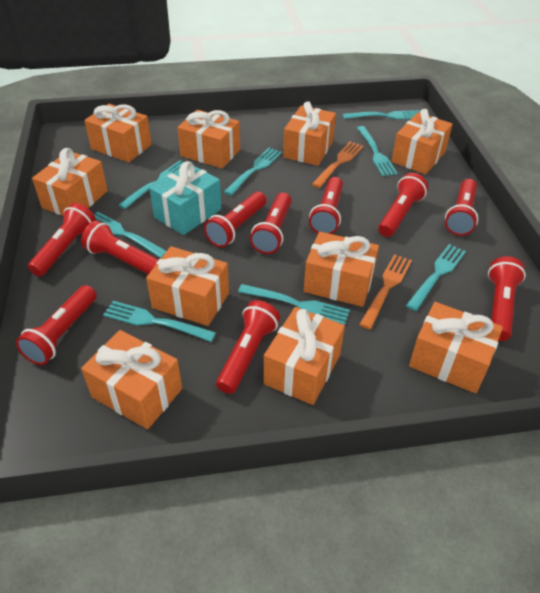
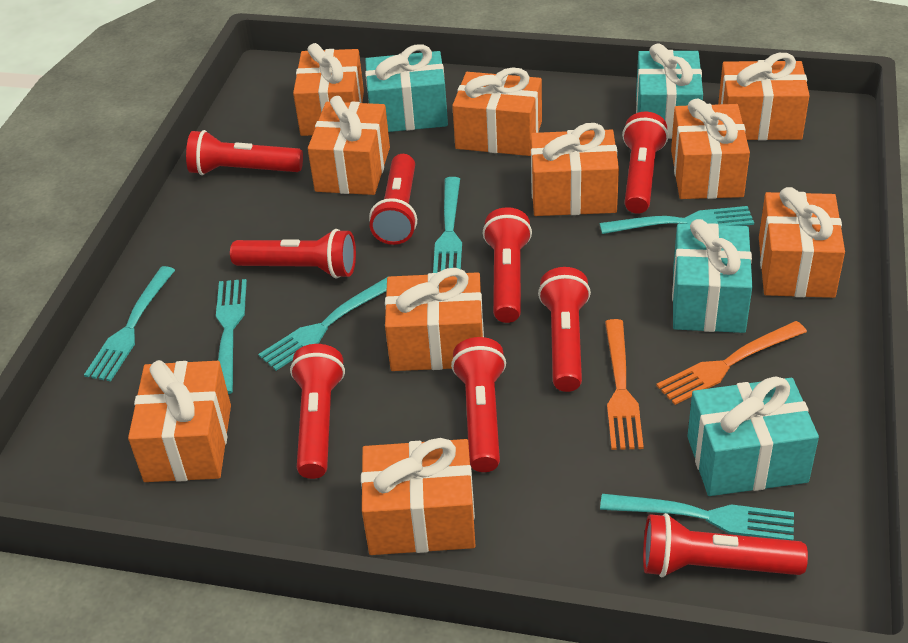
red flashlight: 10 -> 9
turquoise fork: 8 -> 6
turquoise gift: 1 -> 4

